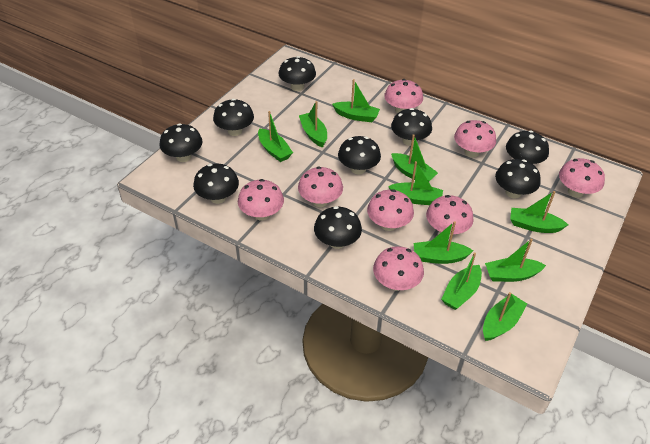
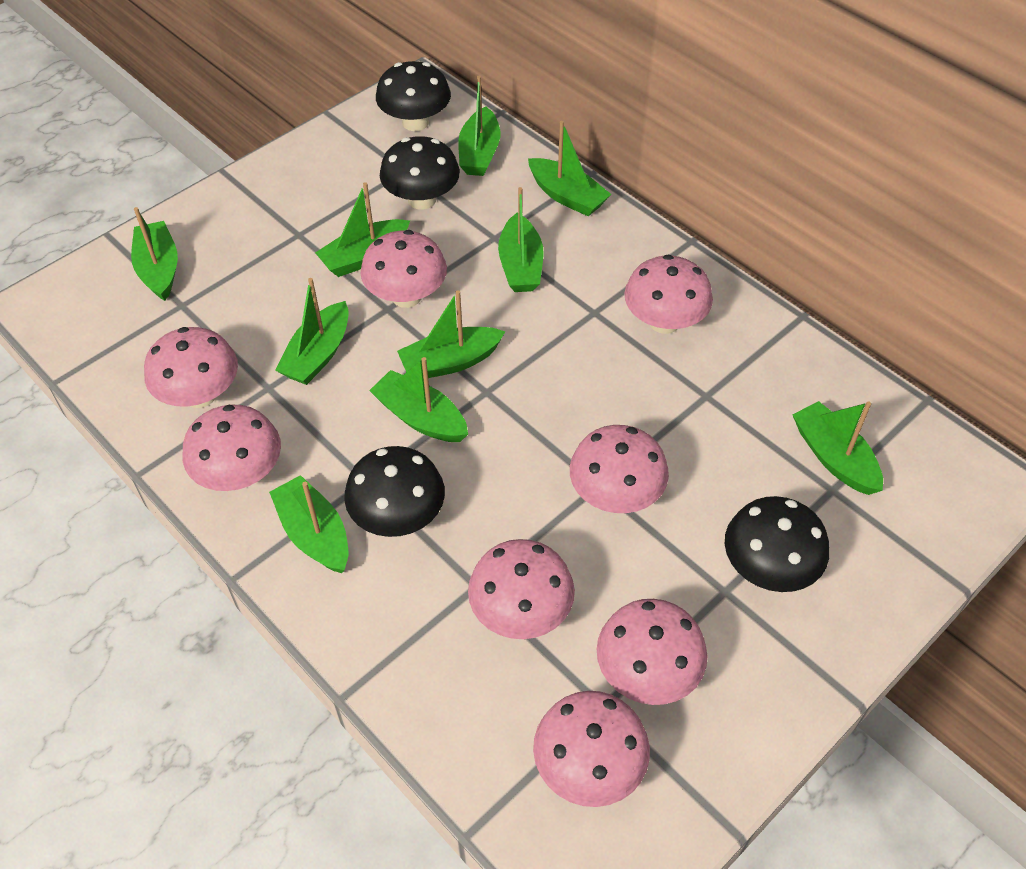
black mushroom: 9 -> 4

